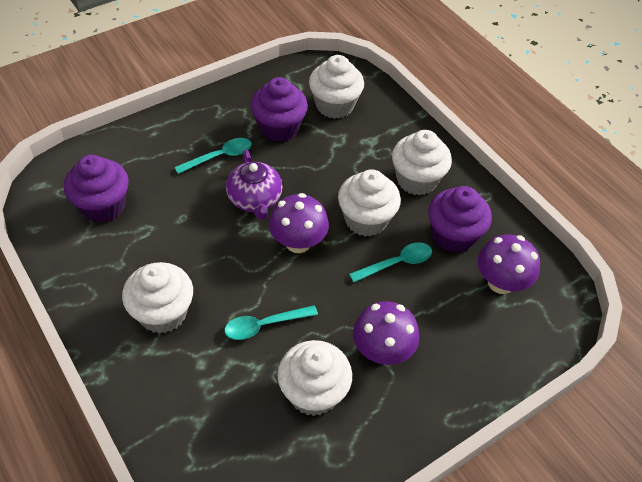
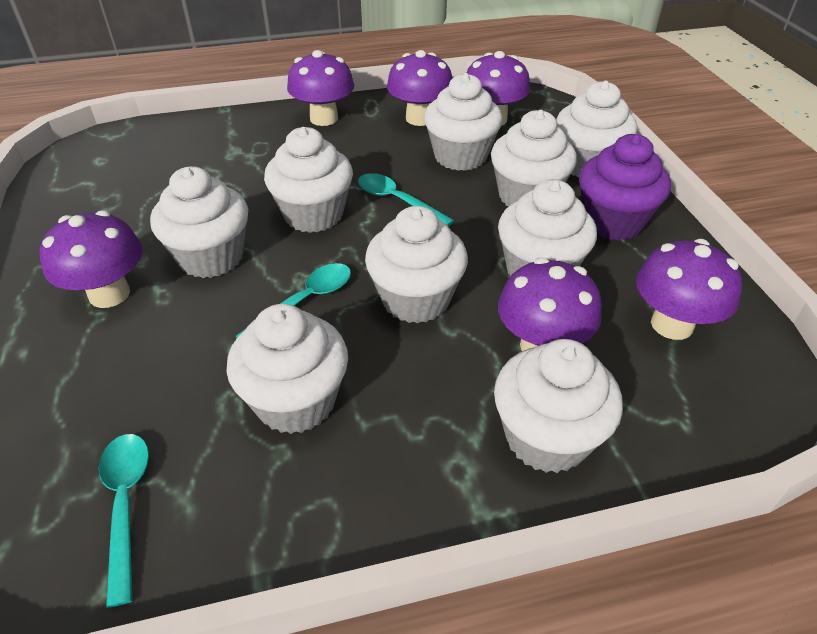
purple cupcake: 3 -> 1
purple mushroom: 3 -> 6
purple teapot: 1 -> 0
white cupcake: 5 -> 9

